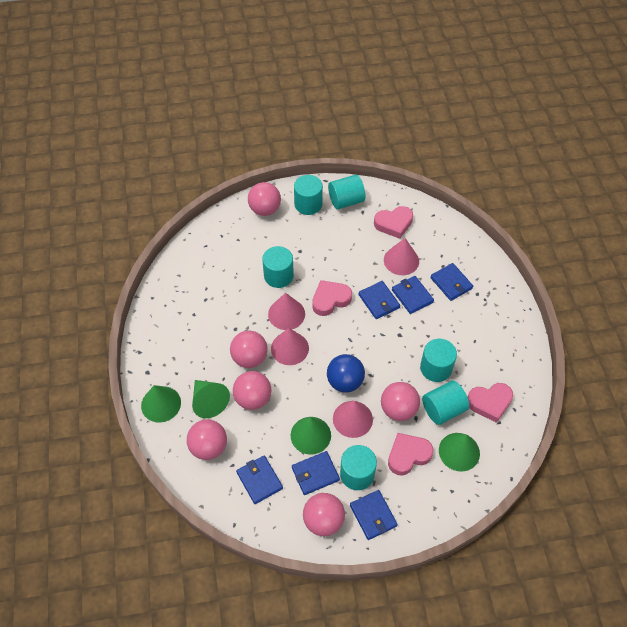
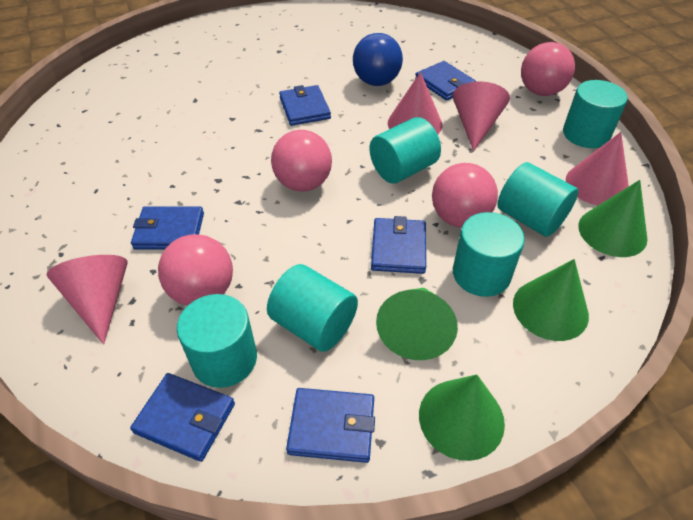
pink ball: 6 -> 4
pink heart: 4 -> 0

